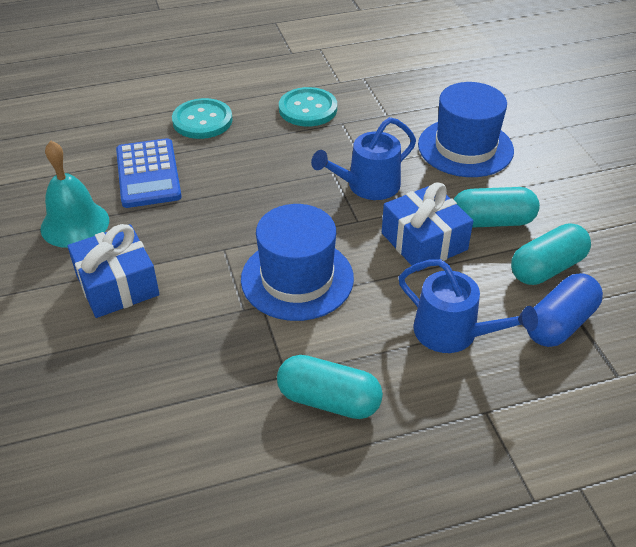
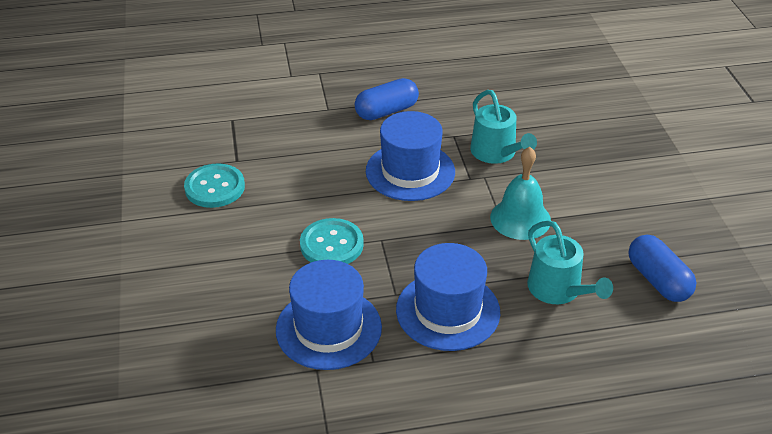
blue calculator: 1 -> 0
blue capsule: 1 -> 2
blue gift: 2 -> 0
blue hat: 2 -> 3
blue watering can: 2 -> 0
turquoise capsule: 3 -> 0
turquoise watering can: 0 -> 2

